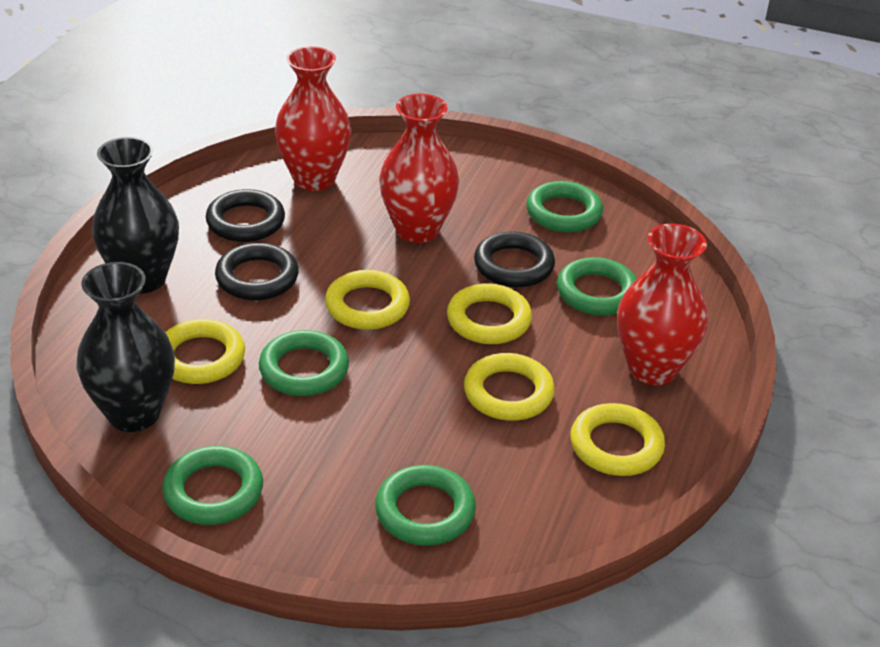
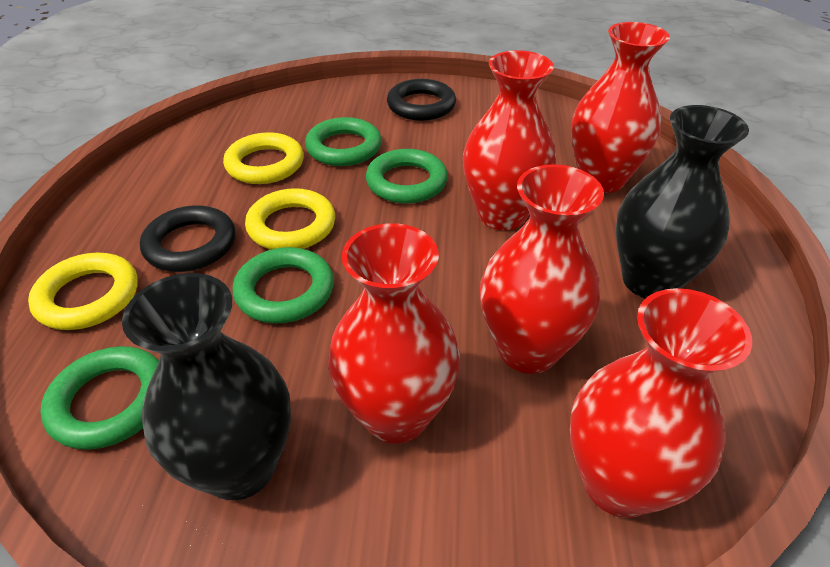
black ring: 3 -> 2
green ring: 5 -> 4
red vase: 3 -> 5
yellow ring: 5 -> 3

